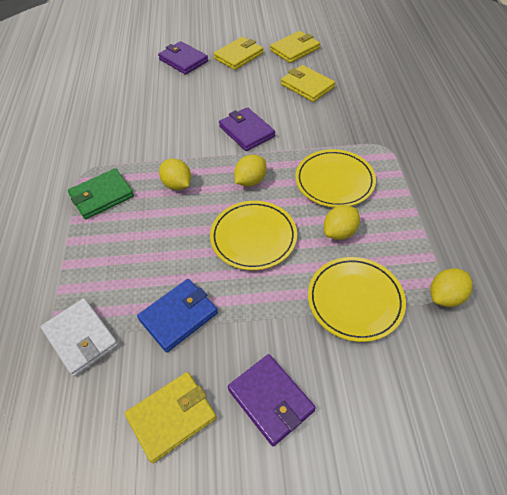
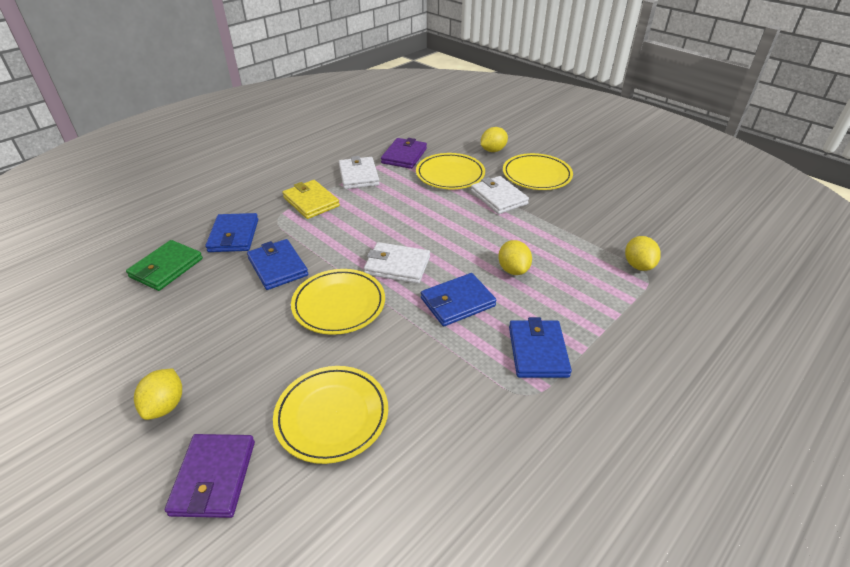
blue wallet: 1 -> 4
purple wallet: 3 -> 2
white wallet: 1 -> 3
yellow plate: 3 -> 4
yellow wallet: 4 -> 1

